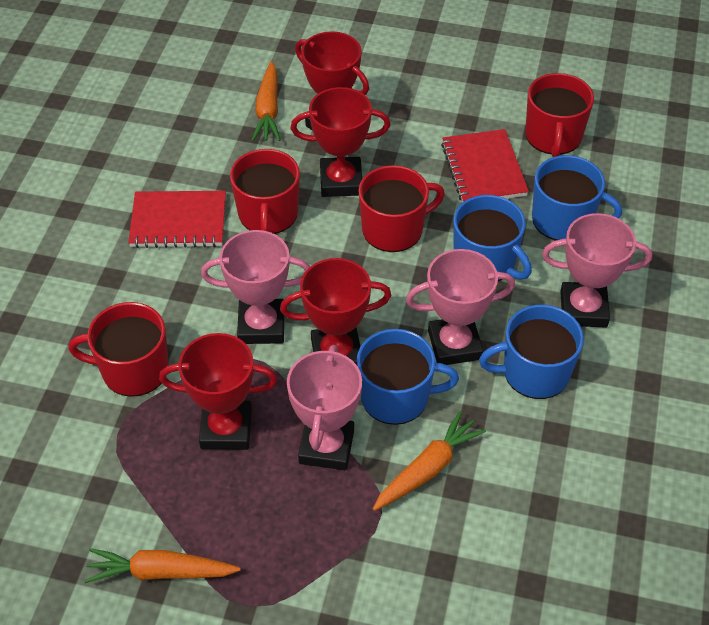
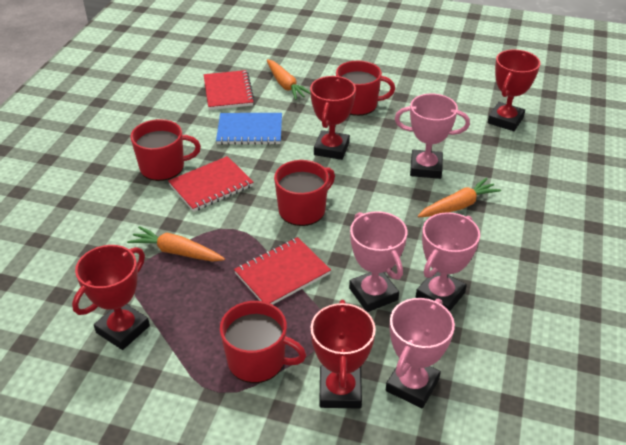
blue mug: 4 -> 0
blue notebook: 0 -> 1
red notebook: 2 -> 3

